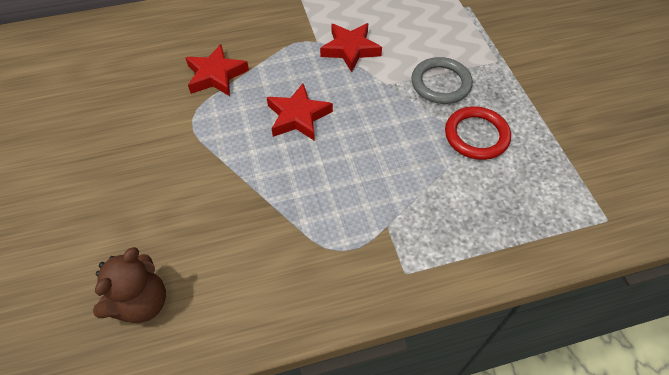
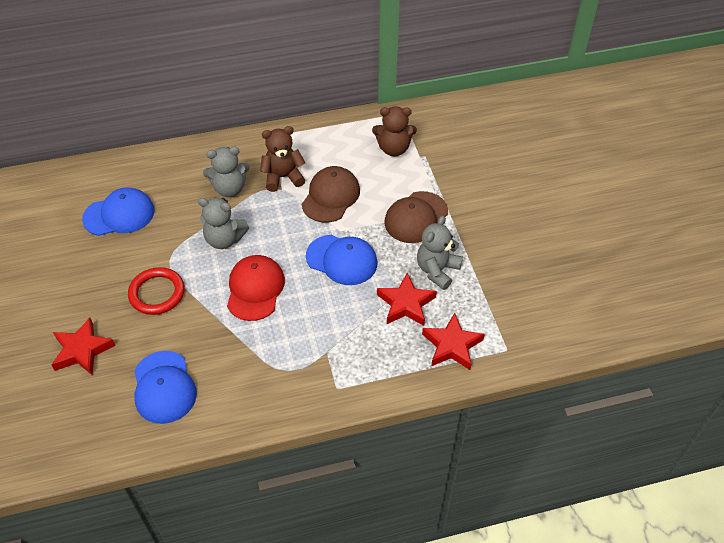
blue cap: 0 -> 3
brown cap: 0 -> 2
brown teddy bear: 1 -> 2
grey ring: 1 -> 0
grey teddy bear: 0 -> 3
red cap: 0 -> 1

